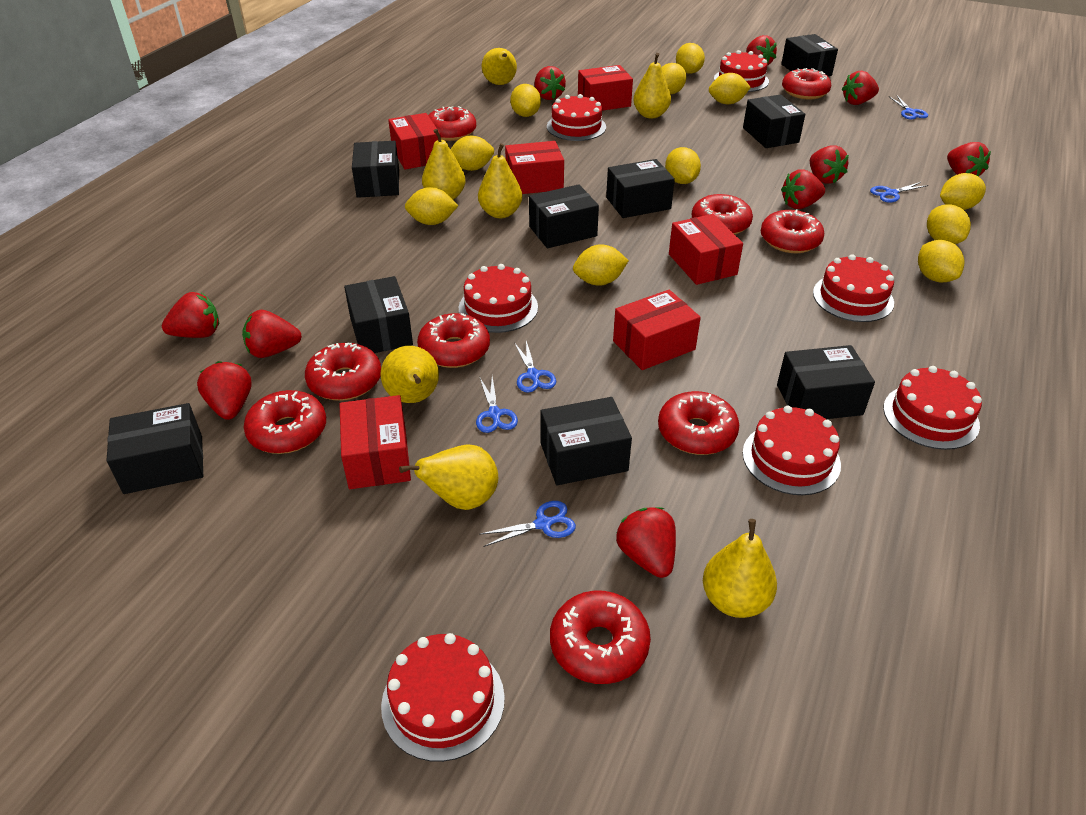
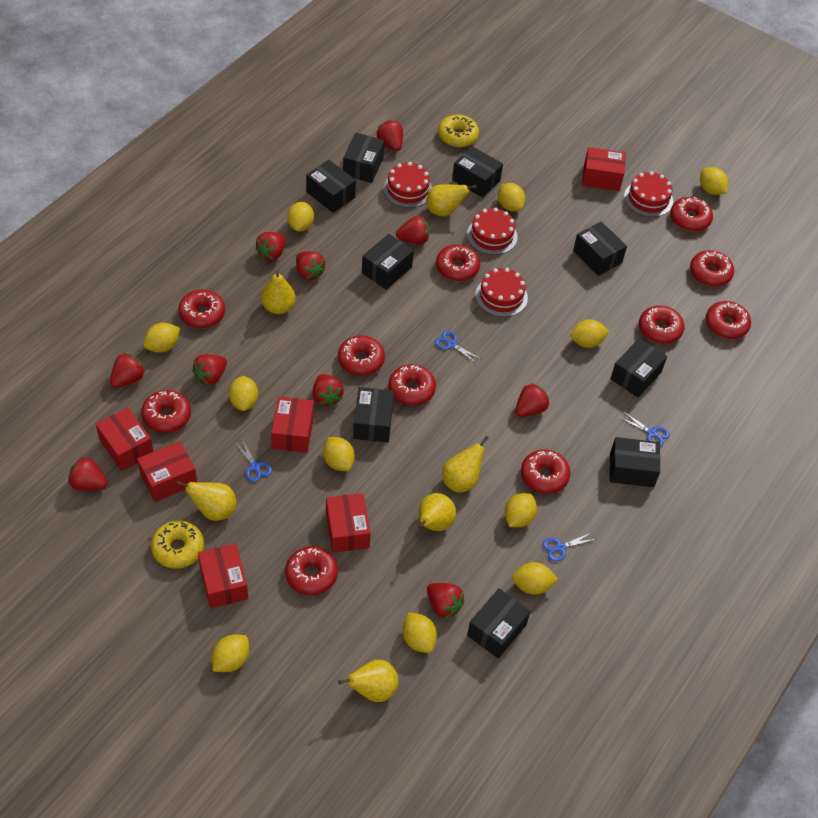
blue scissors: 5 -> 4
red cake: 7 -> 4
red donut: 9 -> 11
yellow donut: 0 -> 2
yellow pear: 7 -> 6

